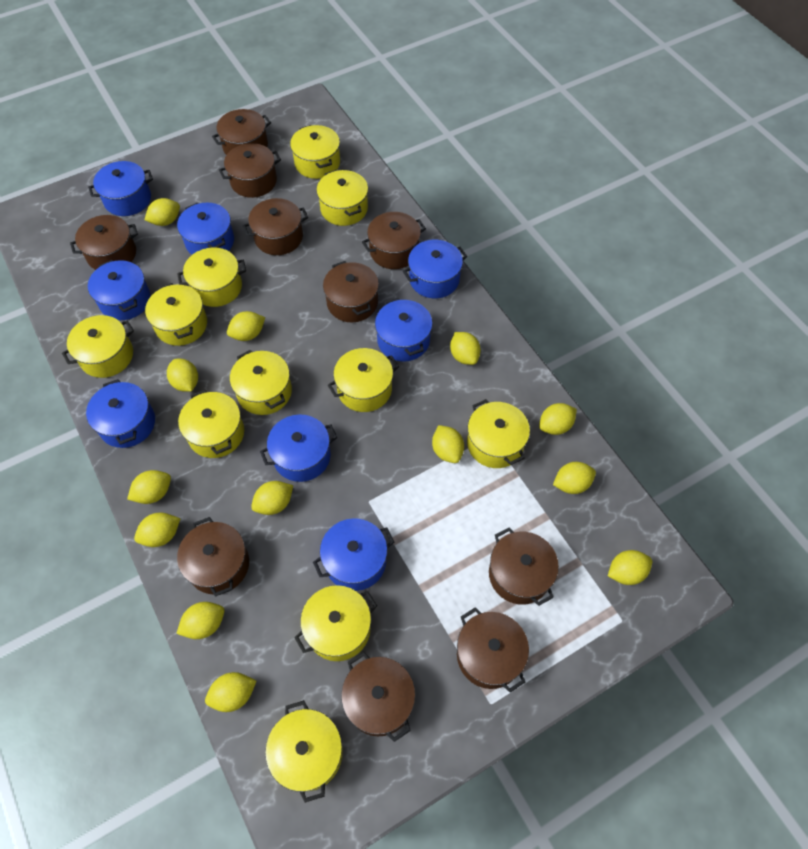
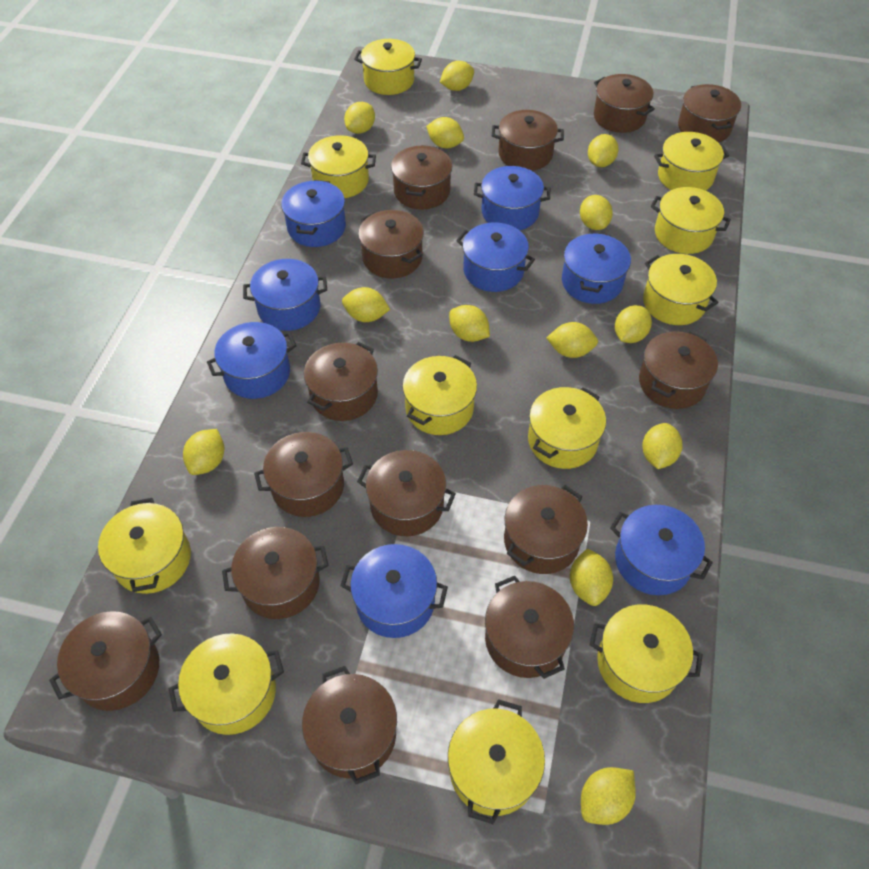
brown pot: 10 -> 14

